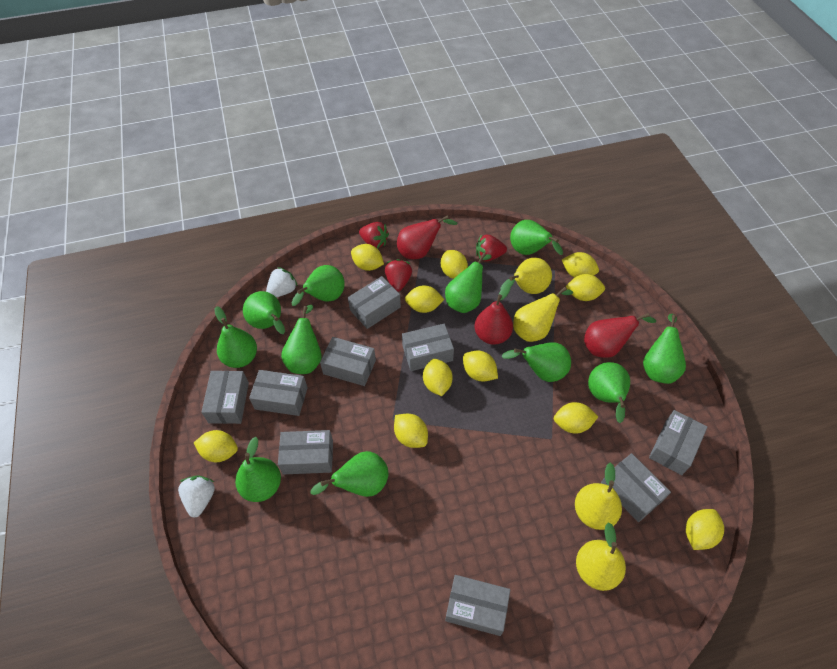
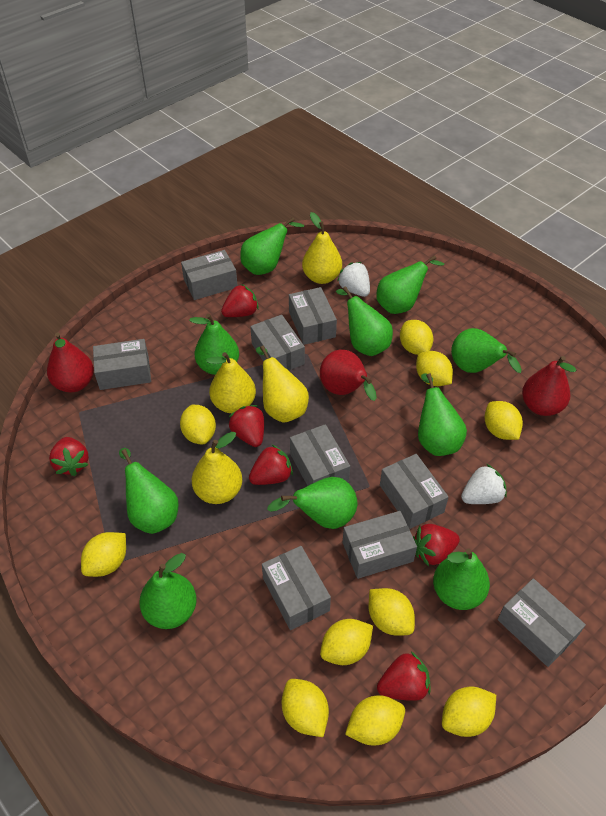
green pear: 11 -> 10
red strawberry: 3 -> 6
yellow lemon: 11 -> 10

